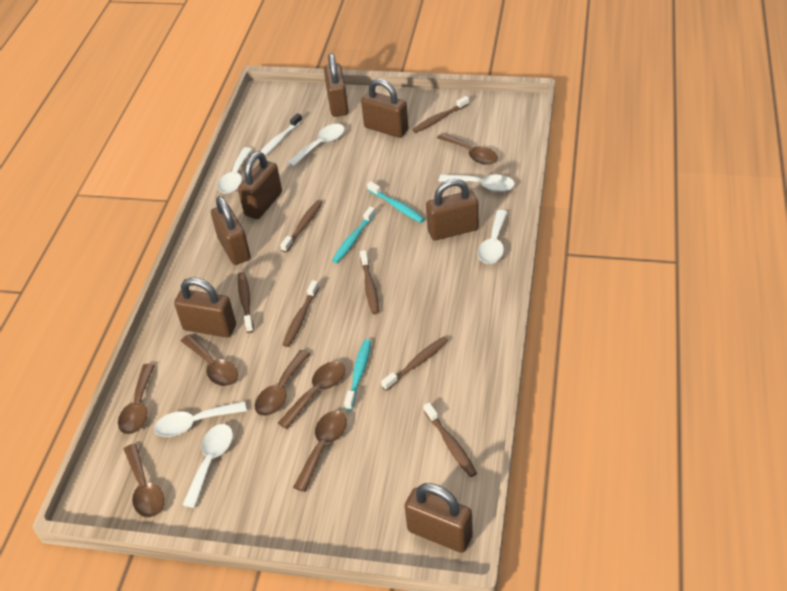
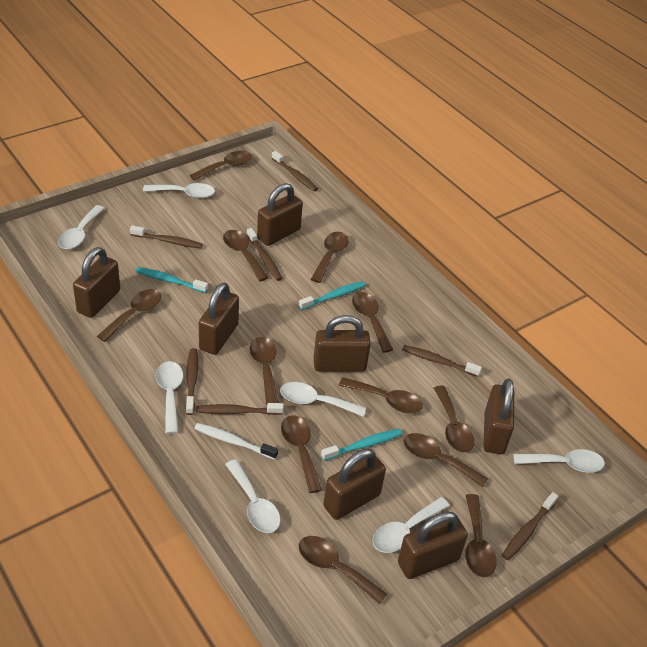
brown spoon: 7 -> 12
white spoon: 6 -> 7

